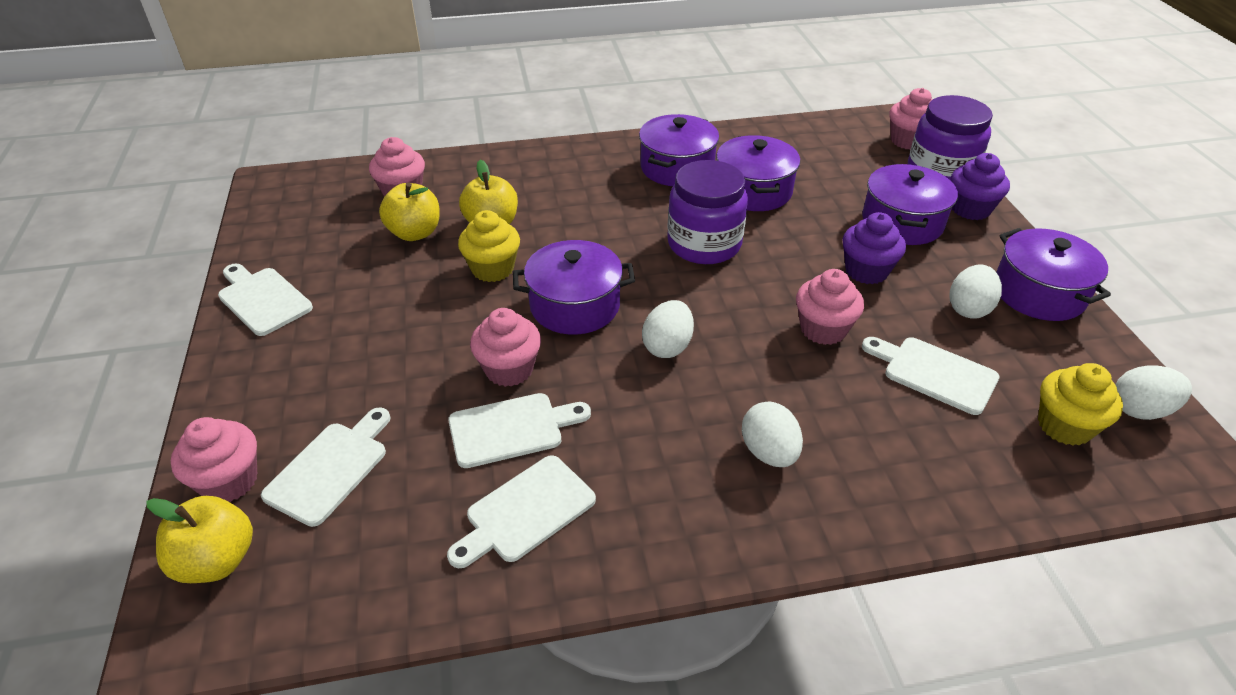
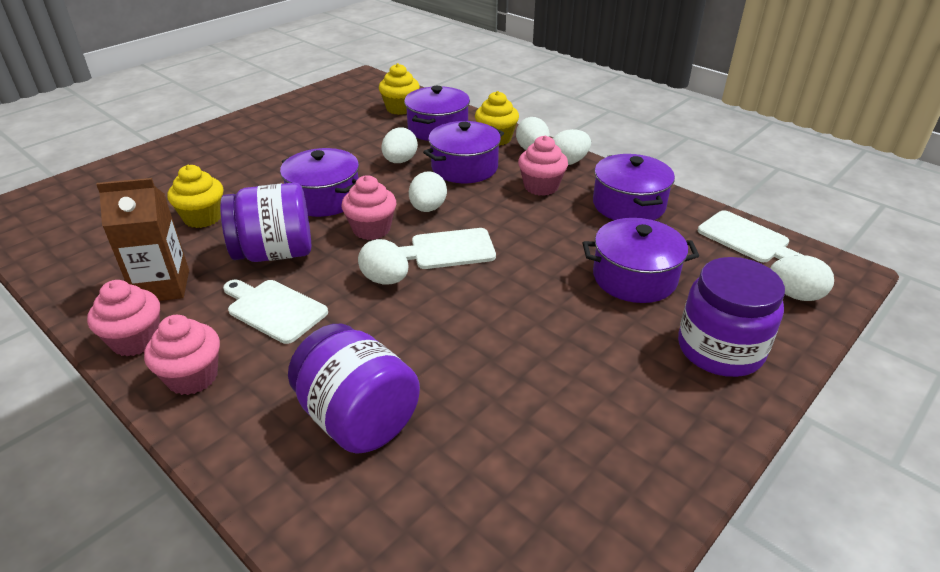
brown carton: 0 -> 1
pink cupcake: 5 -> 4
purple cupcake: 2 -> 0
purple jar: 2 -> 3
white cutting board: 5 -> 3
white egg: 4 -> 6
yellow apple: 3 -> 0
yellow cupcake: 2 -> 3

